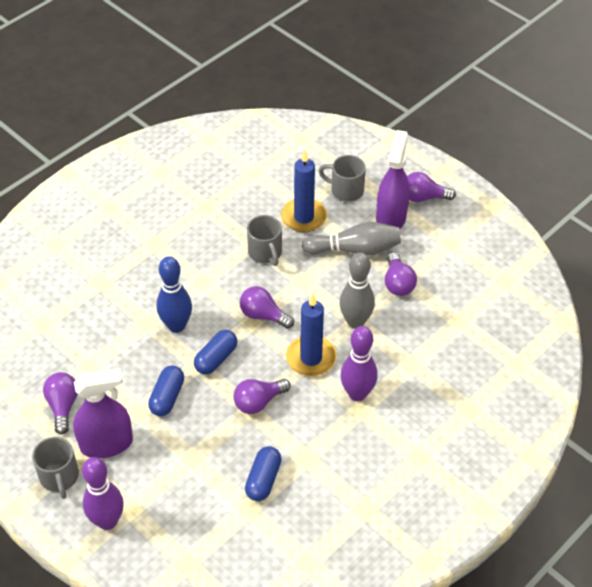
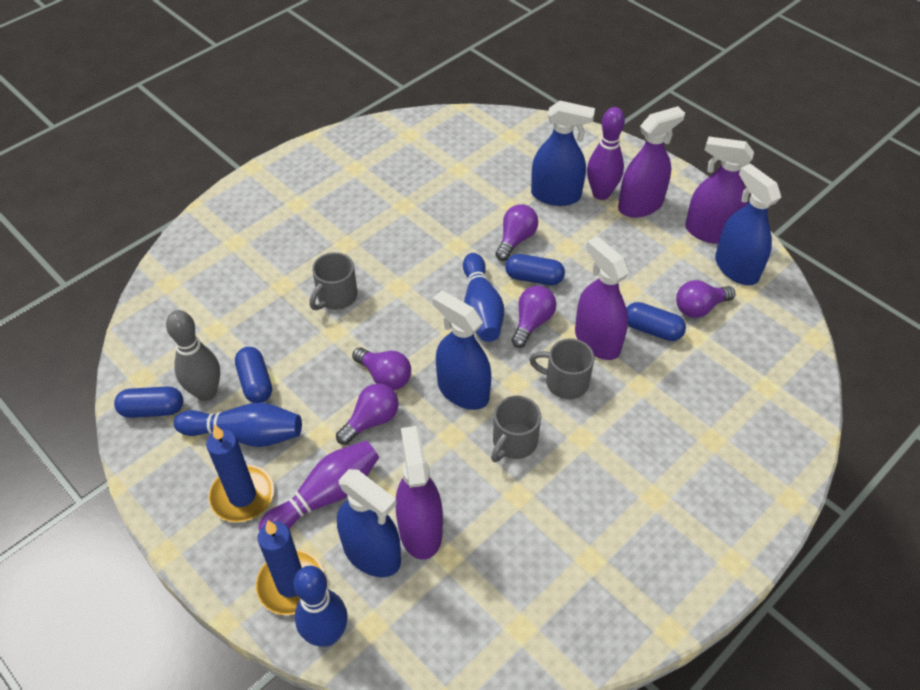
blue bowling pin: 1 -> 3
blue capsule: 3 -> 4
blue spray bottle: 0 -> 4
grey bowling pin: 2 -> 1
purple spray bottle: 2 -> 4

